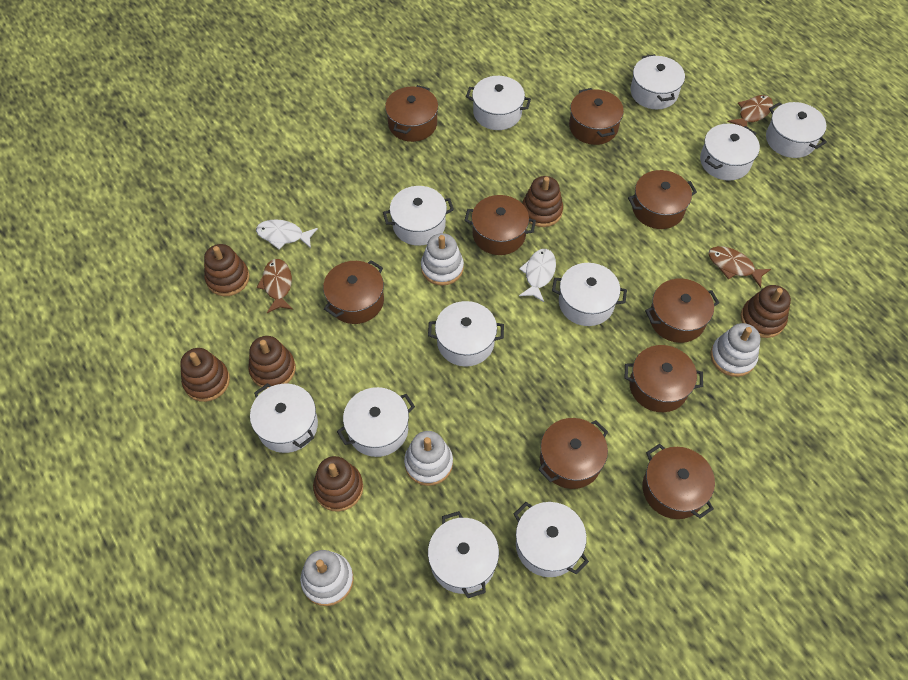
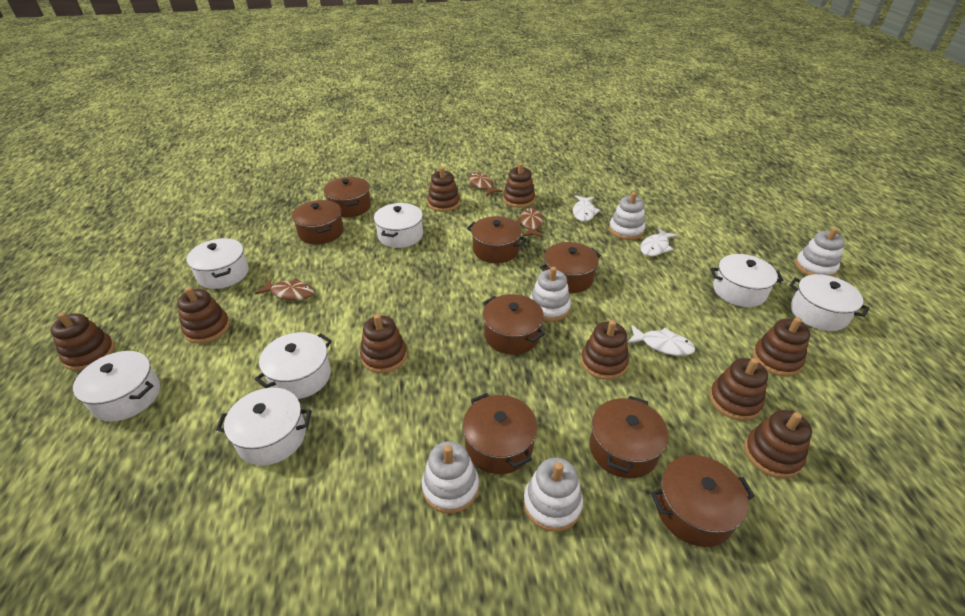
brown pot: 9 -> 8
brown stacking toy: 6 -> 9
white fish: 2 -> 3
white pot: 11 -> 7
white stacking toy: 4 -> 5

